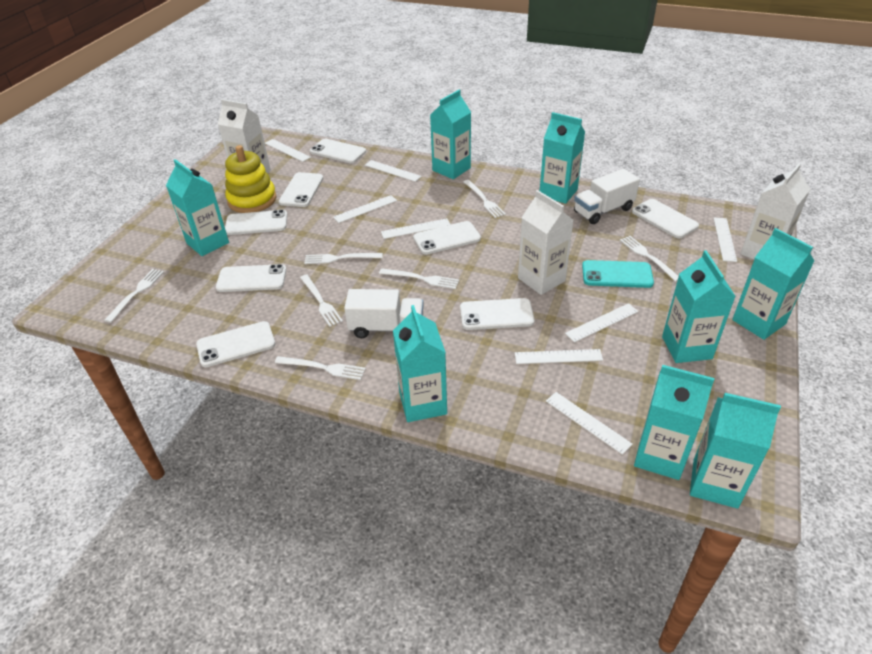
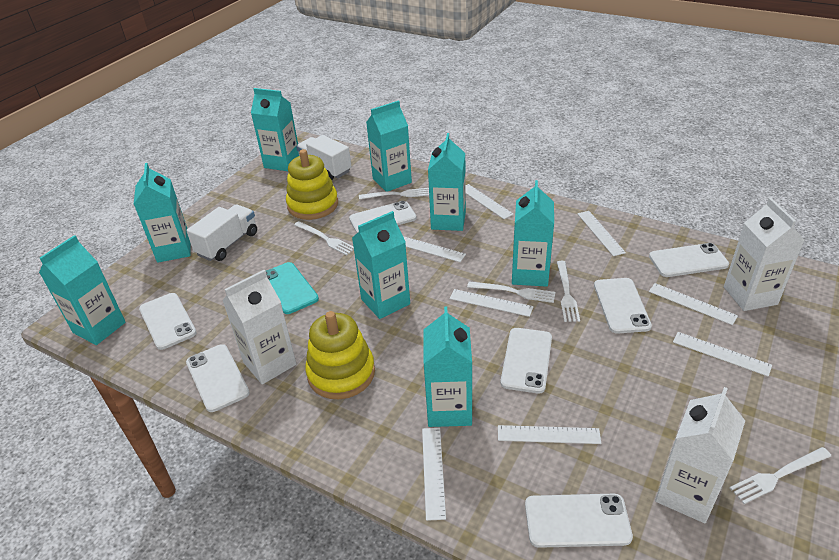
white fork: 7 -> 5
white phone: 8 -> 7
yellow stacking toy: 1 -> 2

